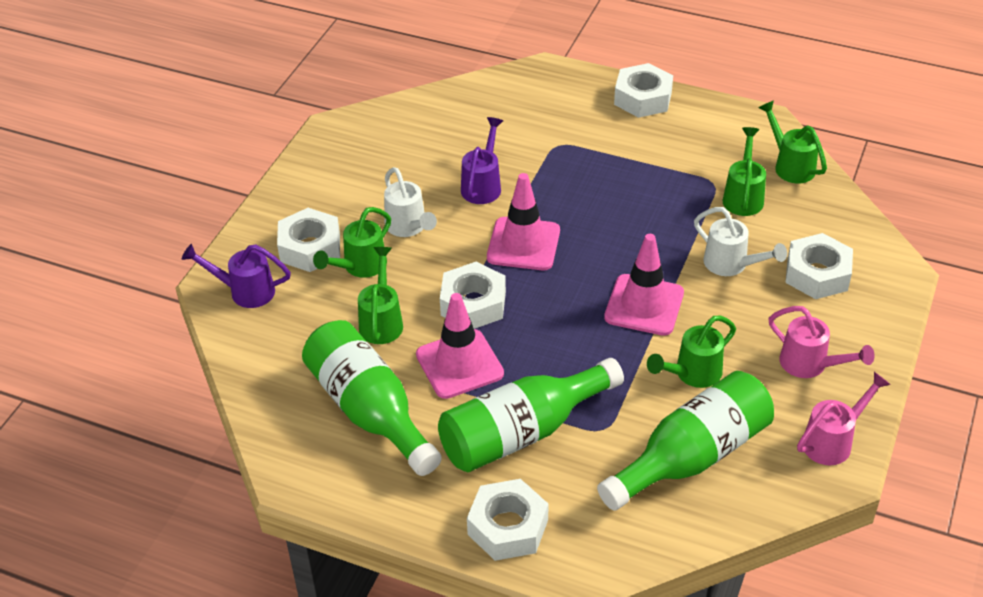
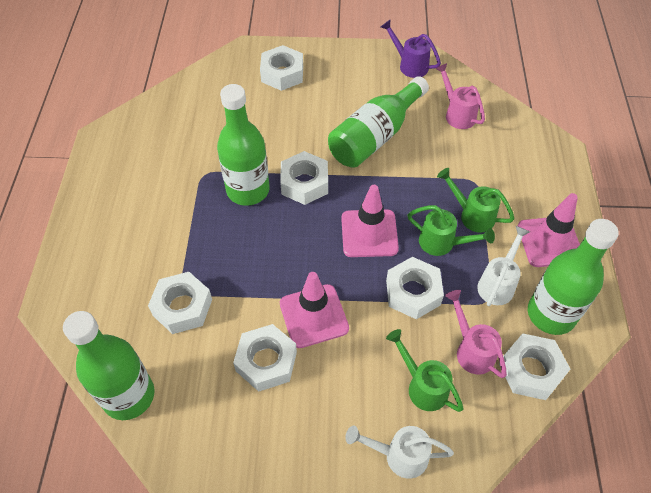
green bottle: 3 -> 4
green watering can: 5 -> 3
purple watering can: 2 -> 1
white nut: 5 -> 6

